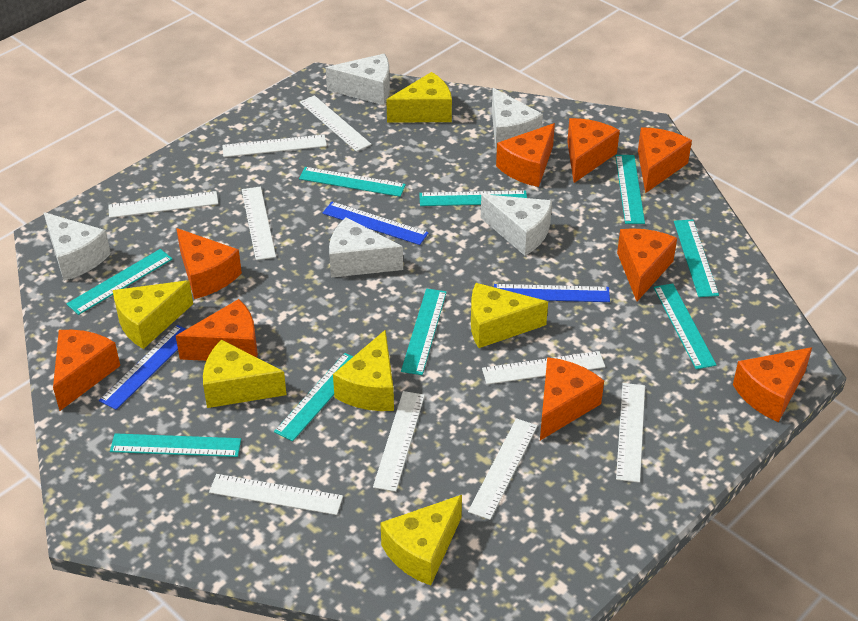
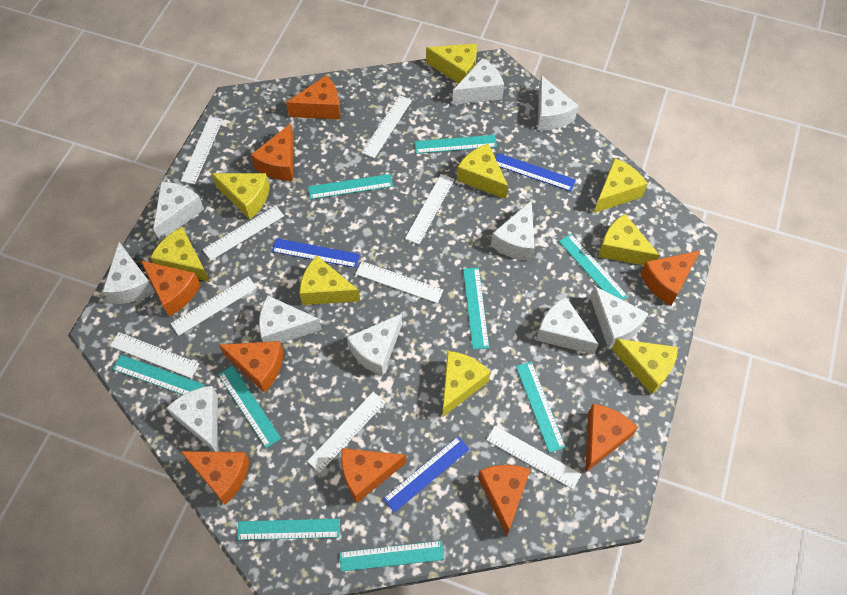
white cheese: 5 -> 10
yellow cheese: 6 -> 9

